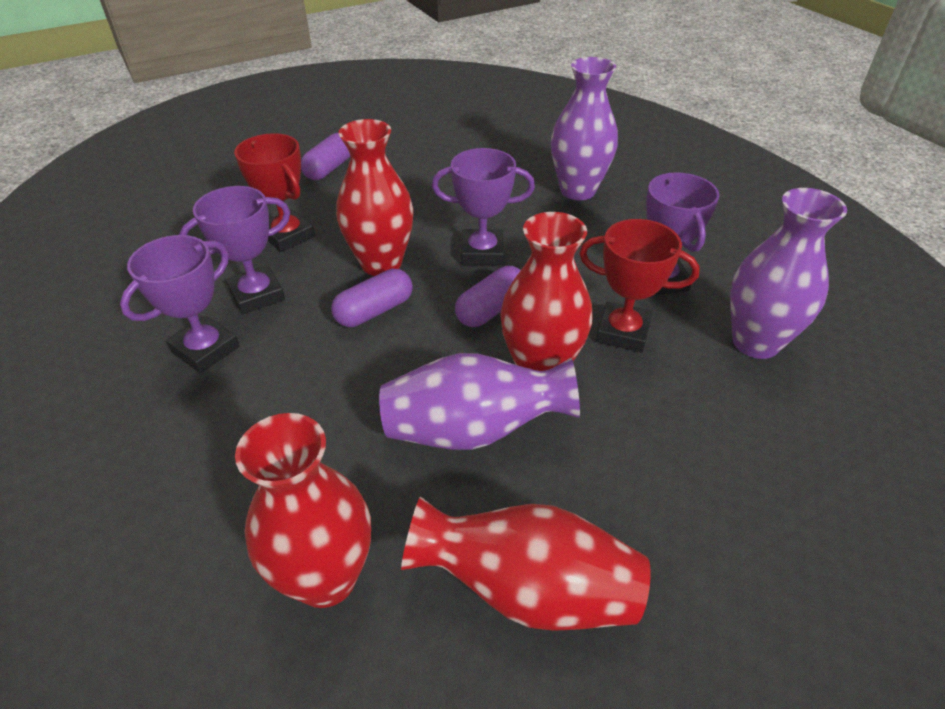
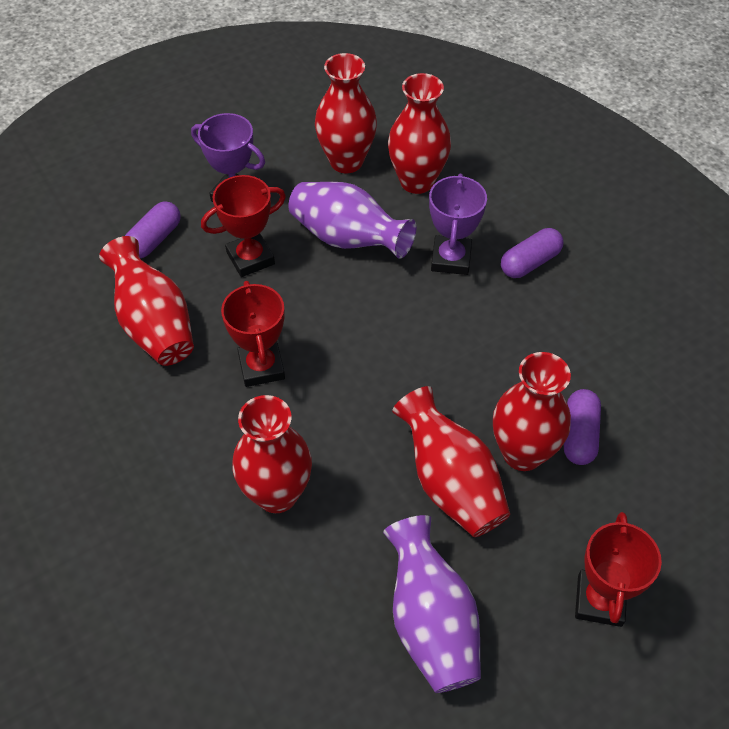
purple trophy: 4 -> 2
purple vase: 3 -> 2
red trophy: 2 -> 3
red vase: 4 -> 6

